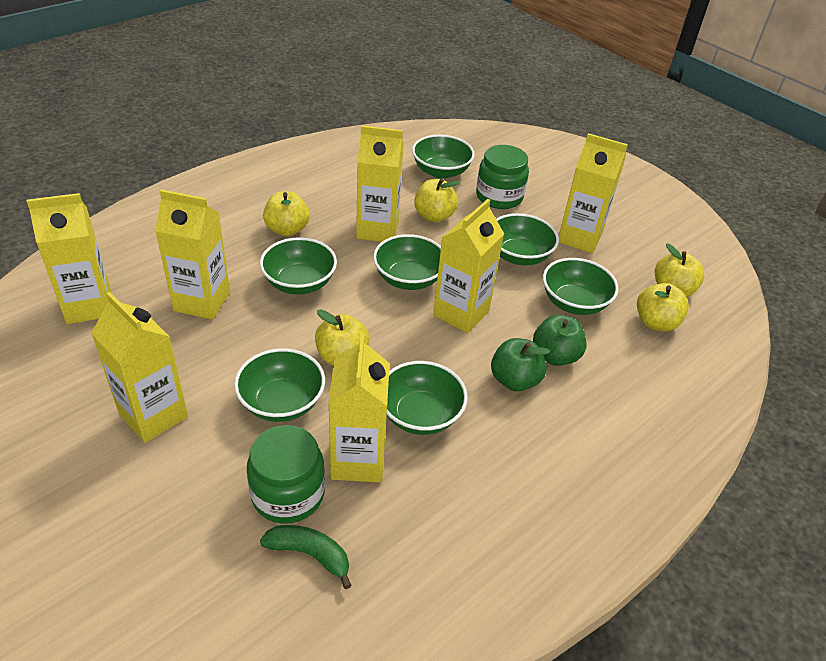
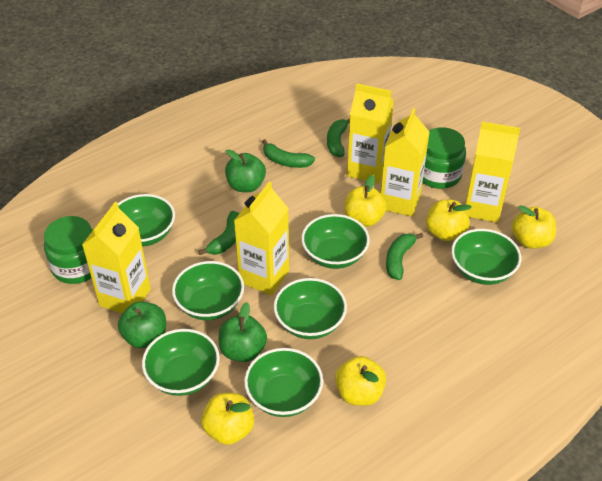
green apple: 2 -> 3
green banana: 1 -> 4
yellow carton: 7 -> 5

